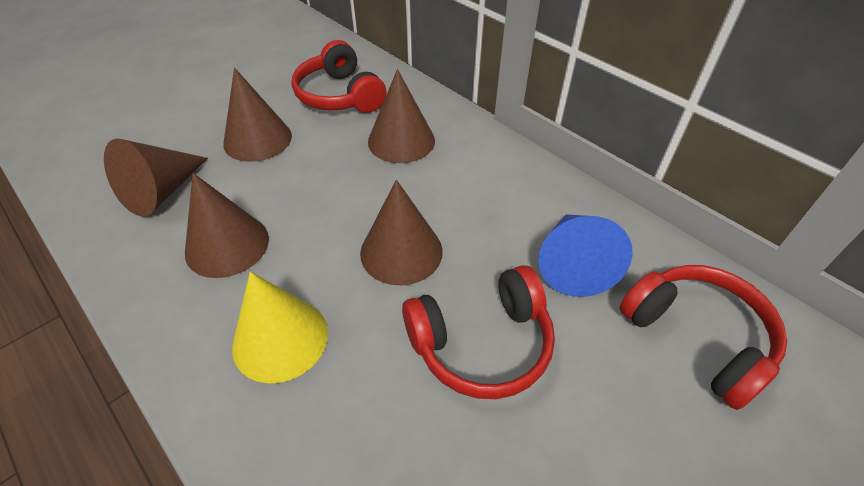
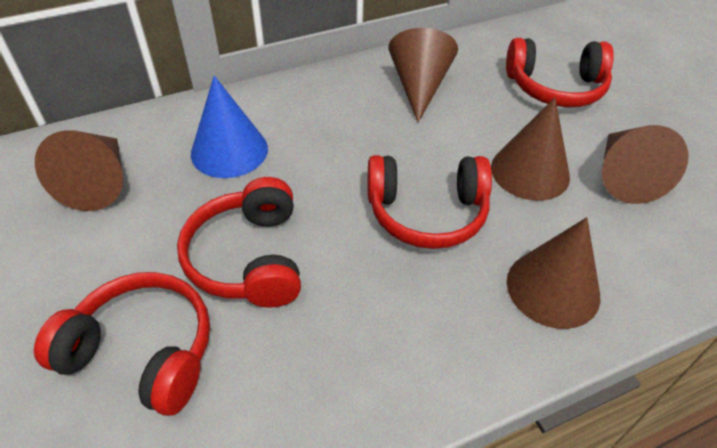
red headphones: 3 -> 4
yellow cone: 1 -> 0

